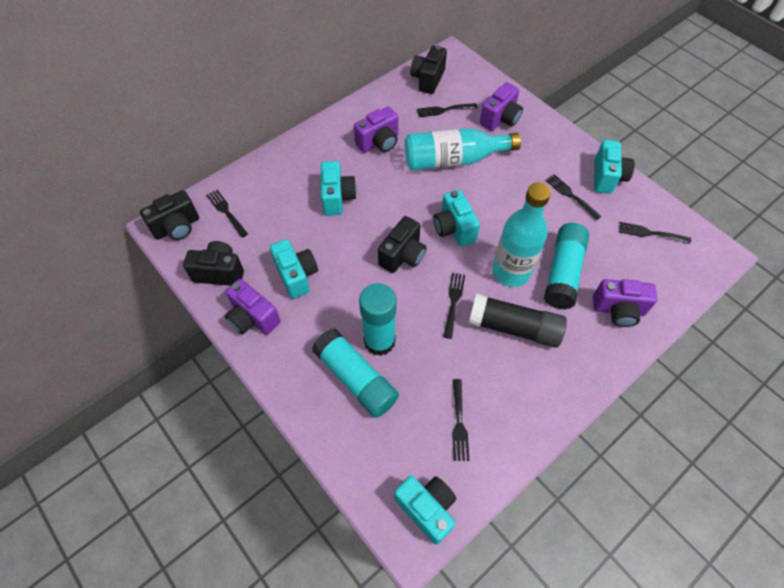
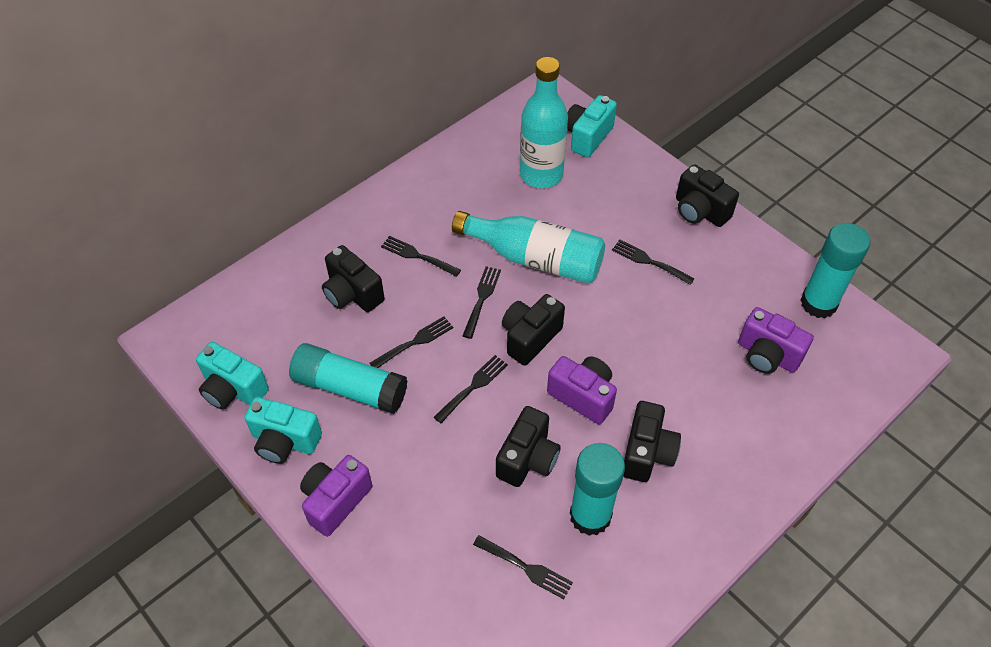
black camera: 4 -> 5
black glue stick: 1 -> 0
purple camera: 4 -> 3
turquoise camera: 5 -> 3

